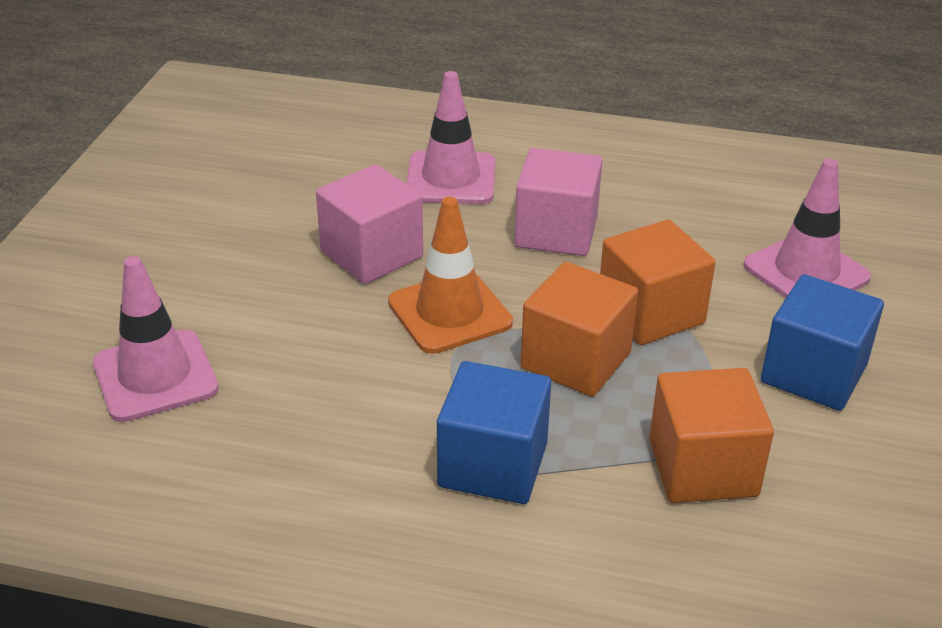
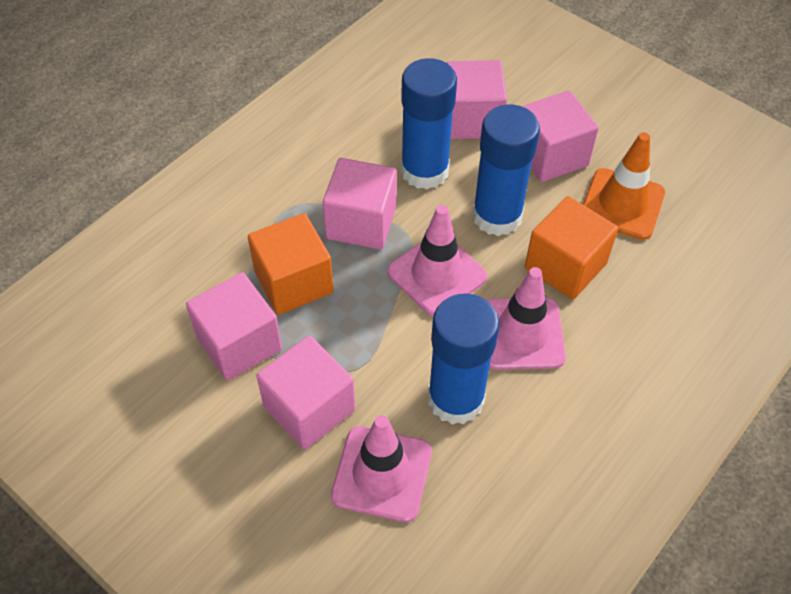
blue cube: 2 -> 0
blue glue stick: 0 -> 3
orange cube: 3 -> 2
pink cube: 2 -> 5

